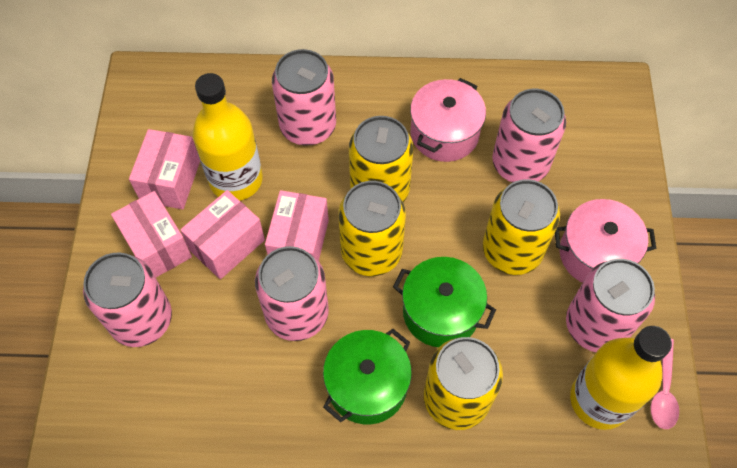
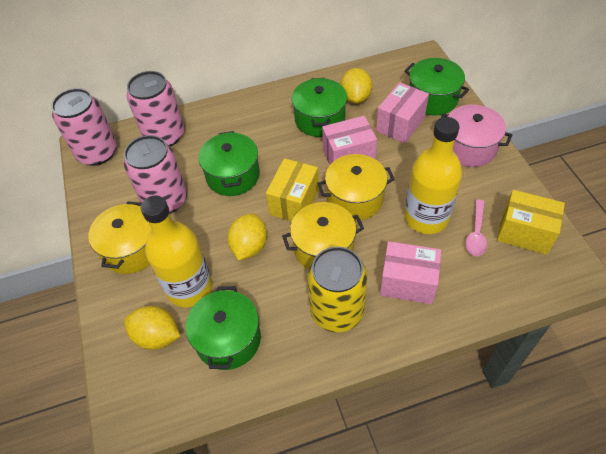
green pot: 2 -> 4
pink box: 4 -> 3
pink can: 5 -> 3
pink pot: 2 -> 1
yellow box: 0 -> 2
yellow can: 4 -> 1
yellow lemon: 0 -> 3
yellow pot: 0 -> 3

